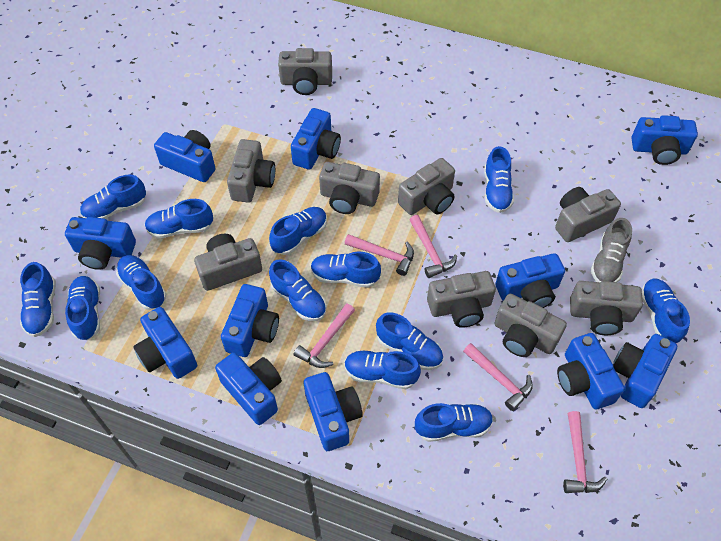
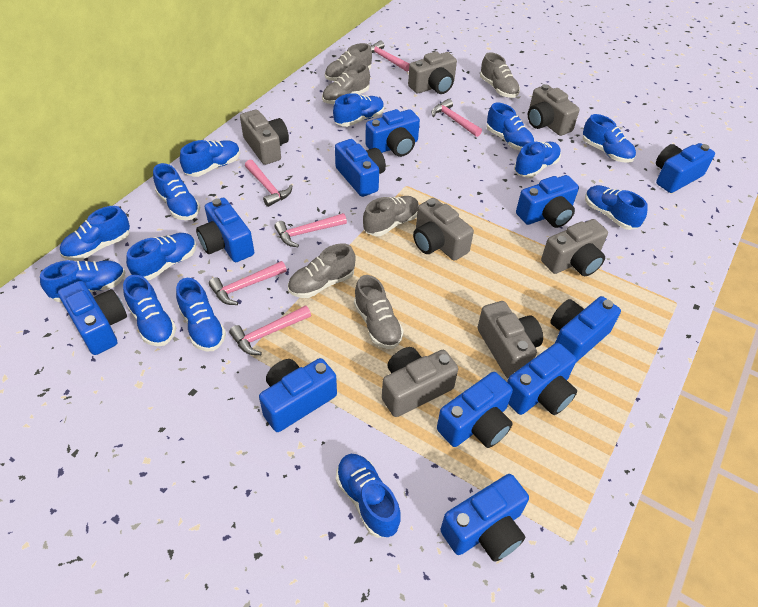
grey camera: 9 -> 7
grey shoe: 1 -> 6
pink hammer: 5 -> 6

